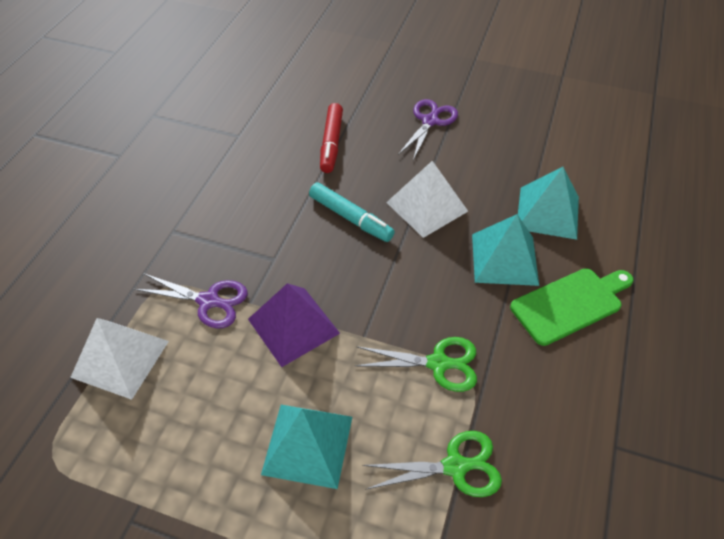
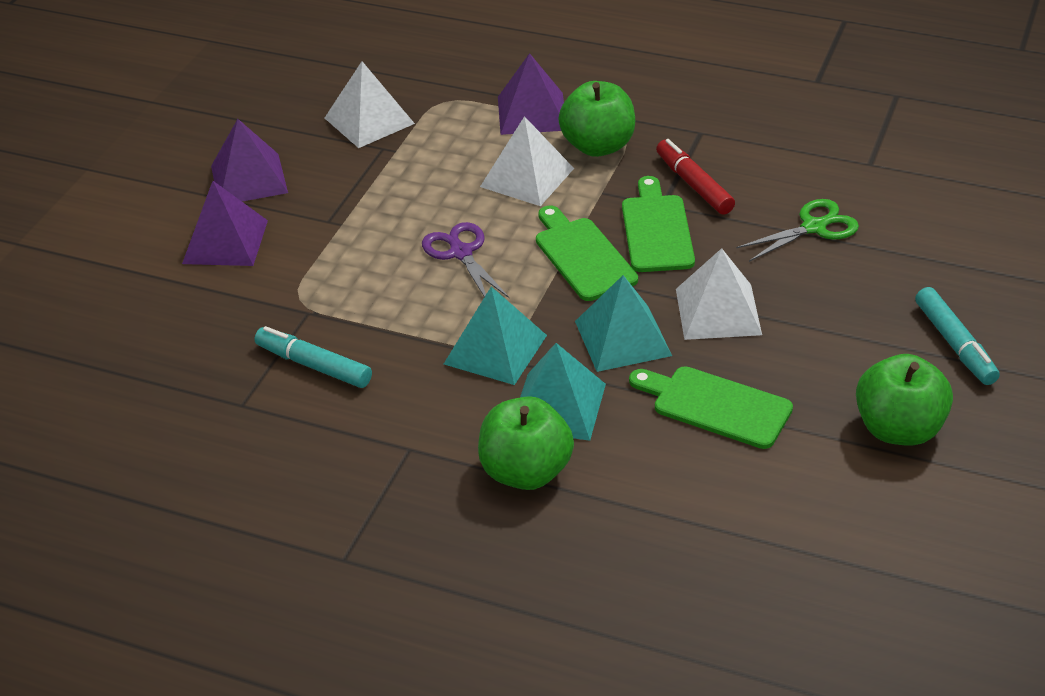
green apple: 0 -> 3
green cutting board: 1 -> 3
green scissors: 2 -> 1
purple pyramid: 1 -> 3
purple scissors: 2 -> 1
turquoise marker: 1 -> 2
white pyramid: 2 -> 3

